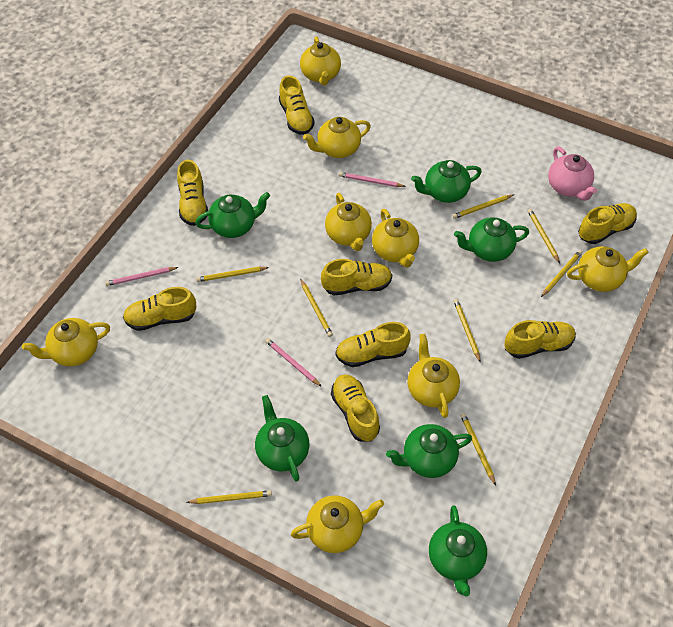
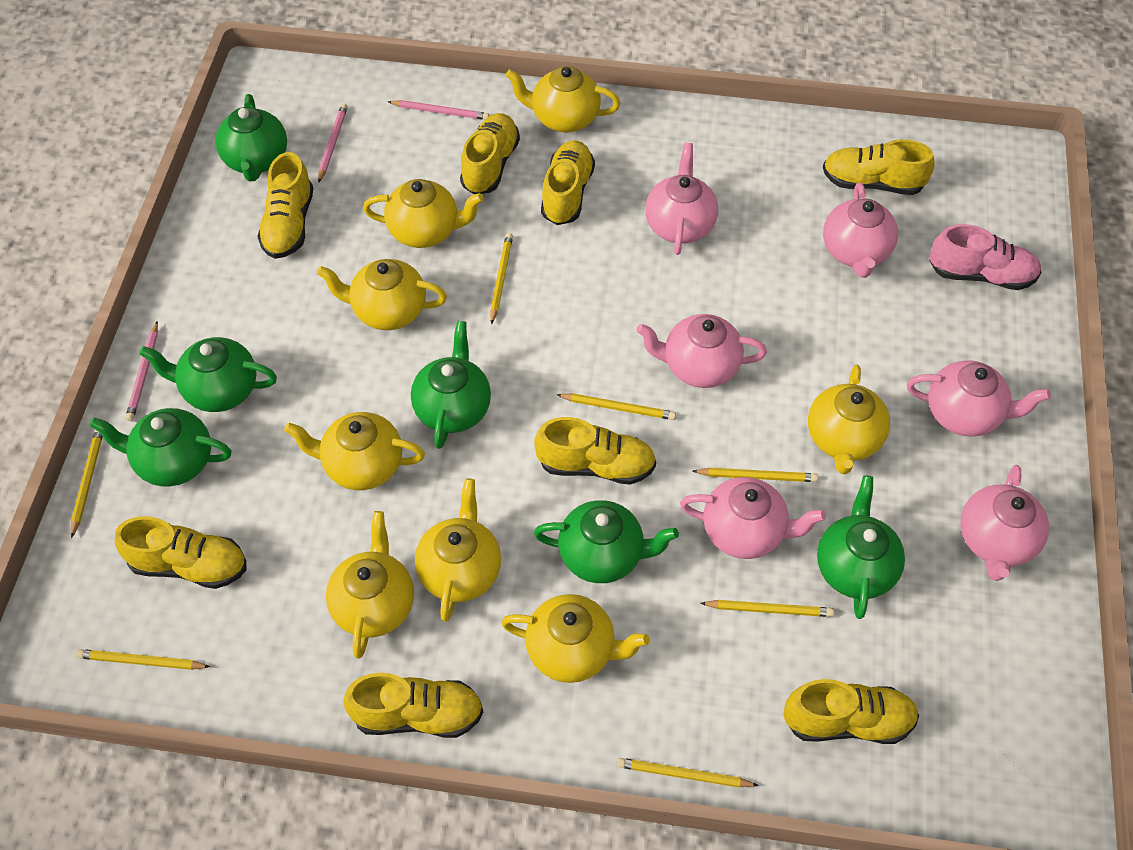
pink shoe: 0 -> 1
pink teapot: 1 -> 6
yellow pencil: 8 -> 7

